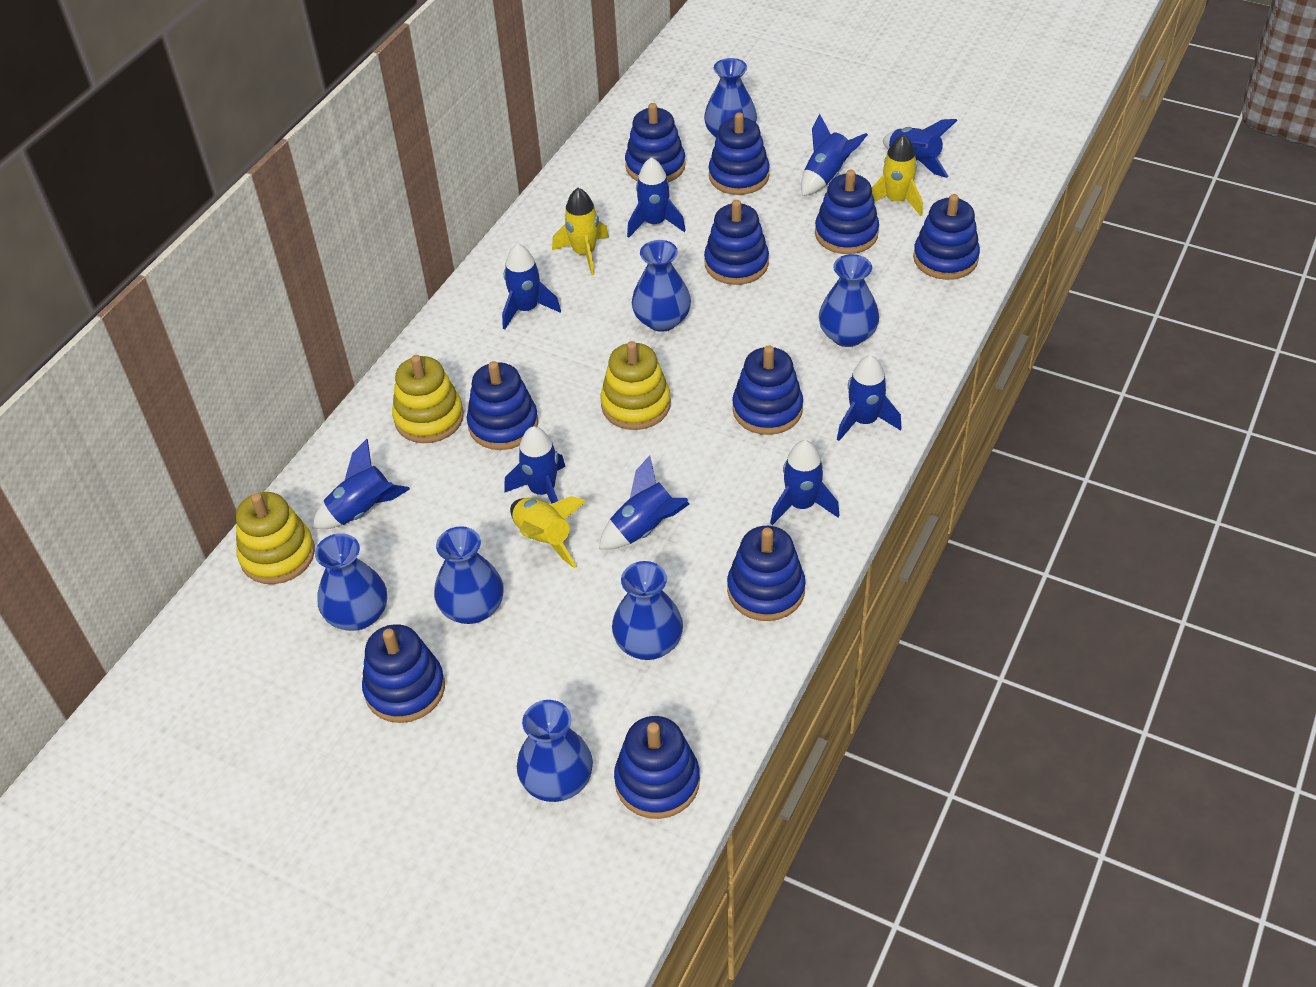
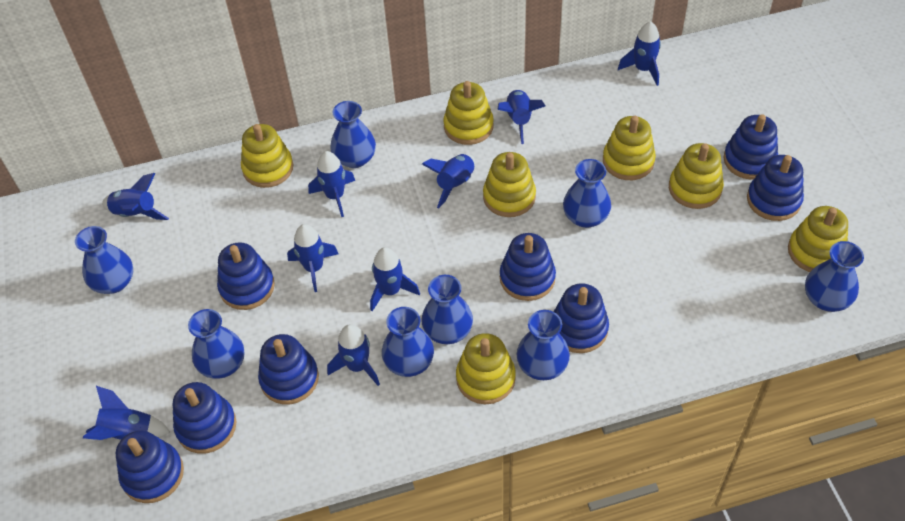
blue stacking toy: 10 -> 8
blue vase: 7 -> 8
yellow rocket: 3 -> 0
yellow stacking toy: 3 -> 7

